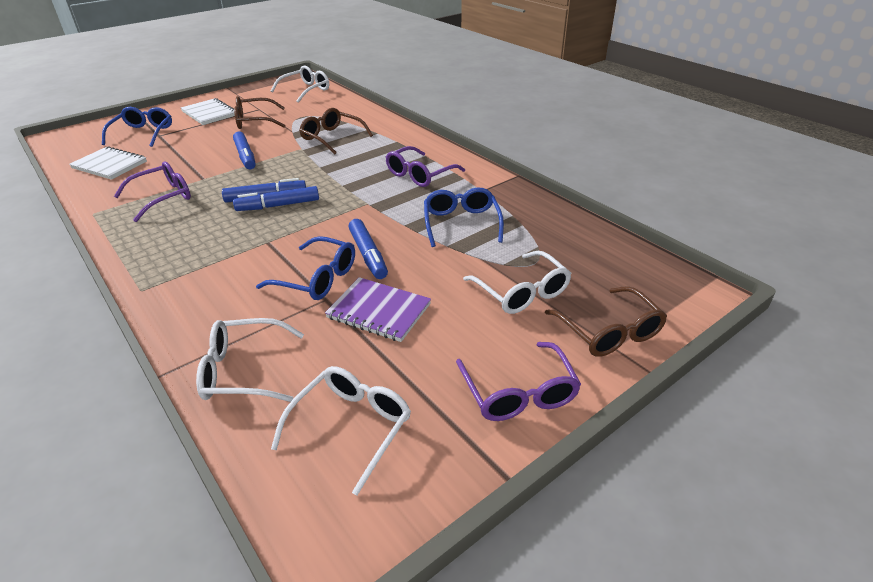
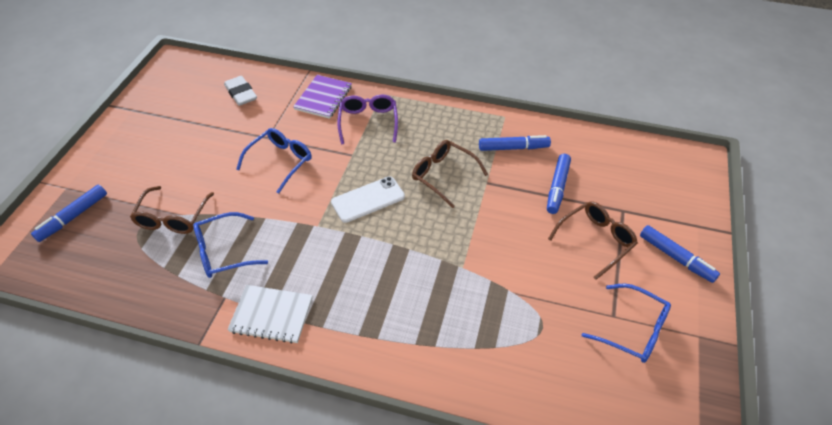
purple glasses: 3 -> 1
white eraser: 0 -> 1
white glasses: 4 -> 0
white notebook: 2 -> 1
white phone: 0 -> 1

